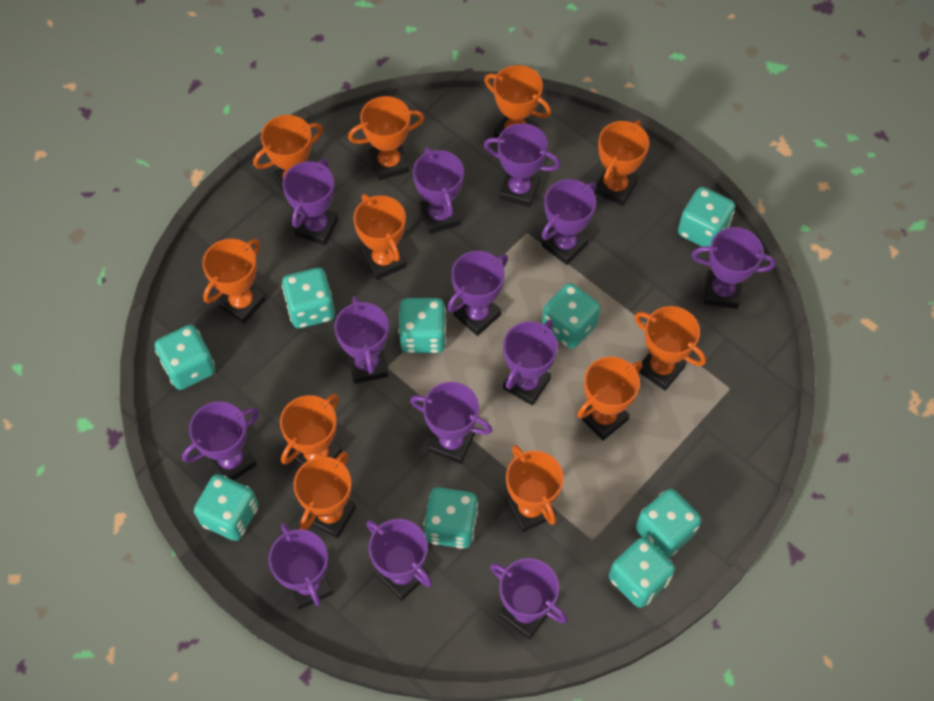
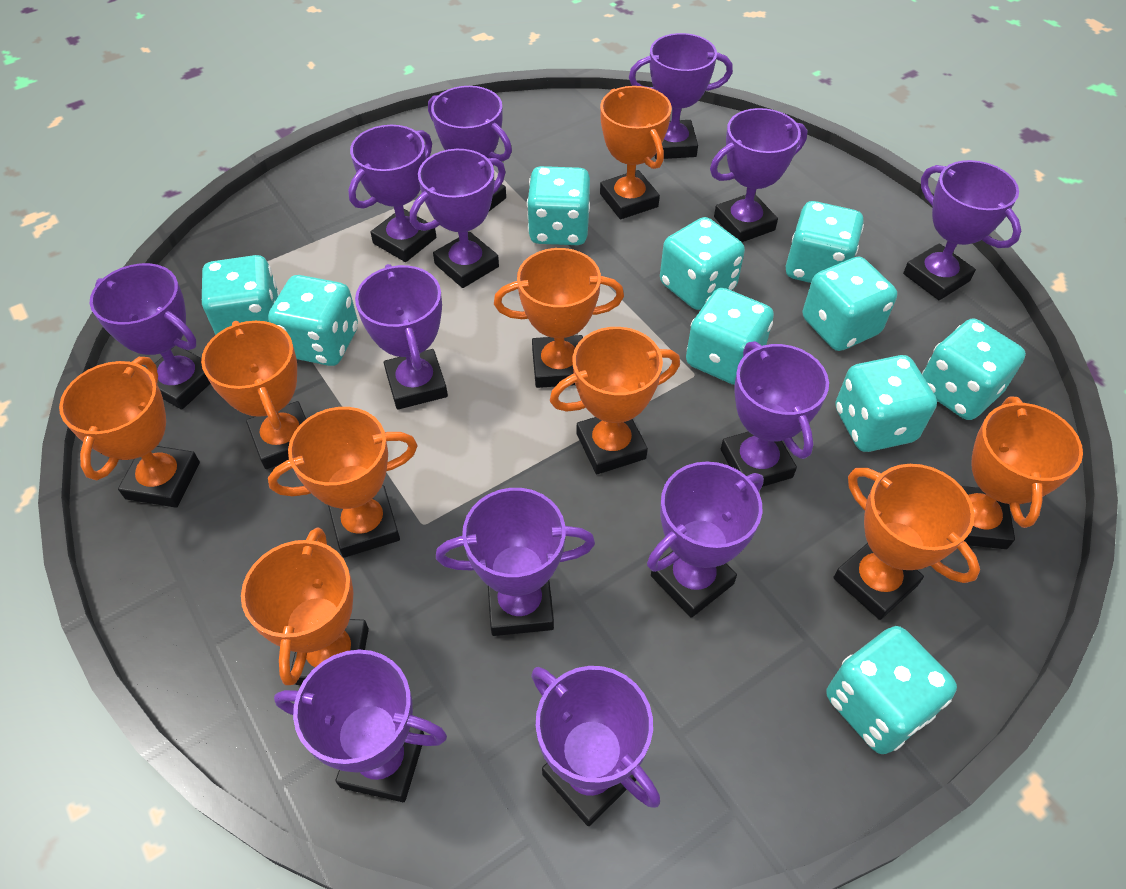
orange trophy: 11 -> 9
turquoise dice: 9 -> 10

